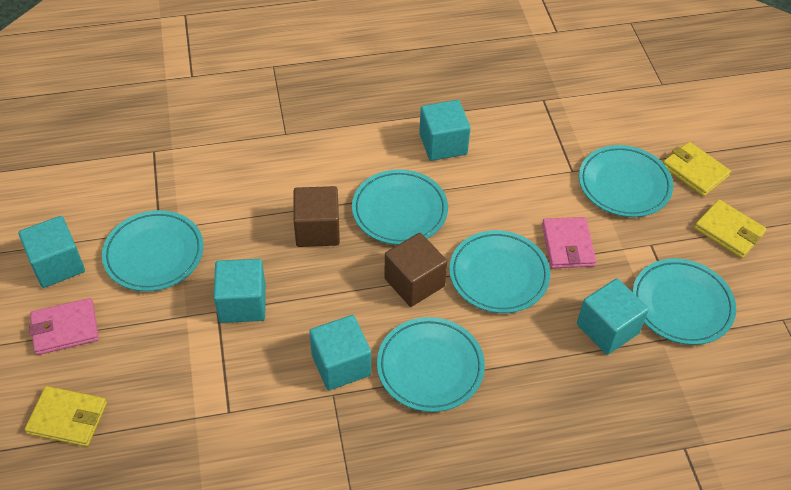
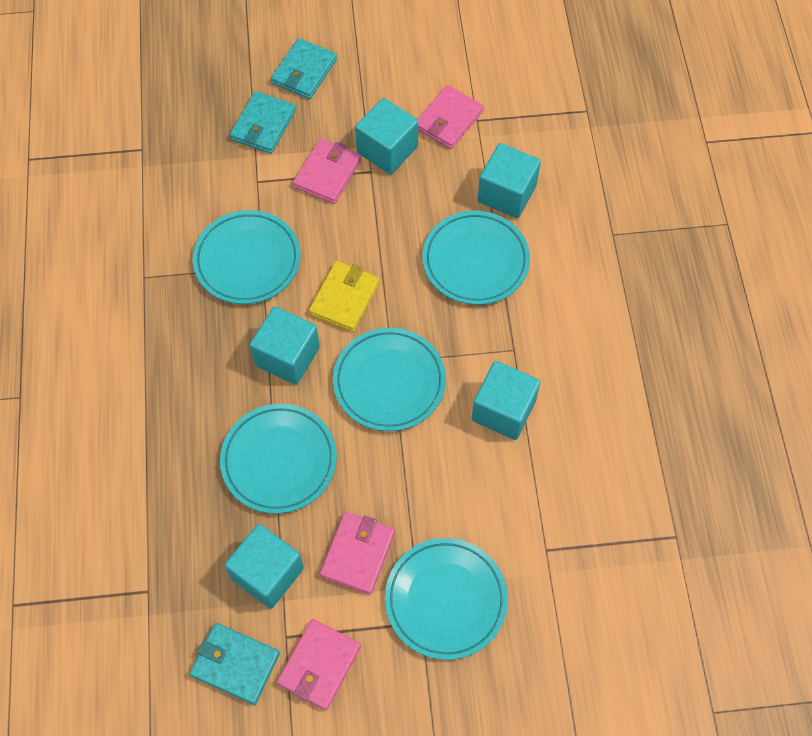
brown cube: 2 -> 0
pink wallet: 2 -> 4
turquoise plate: 6 -> 5
turquoise wallet: 0 -> 3
yellow wallet: 3 -> 1

